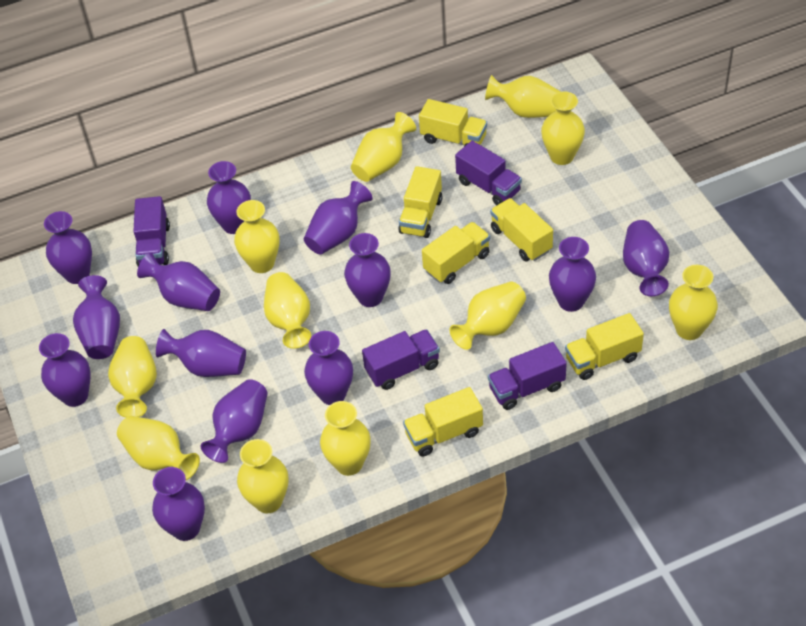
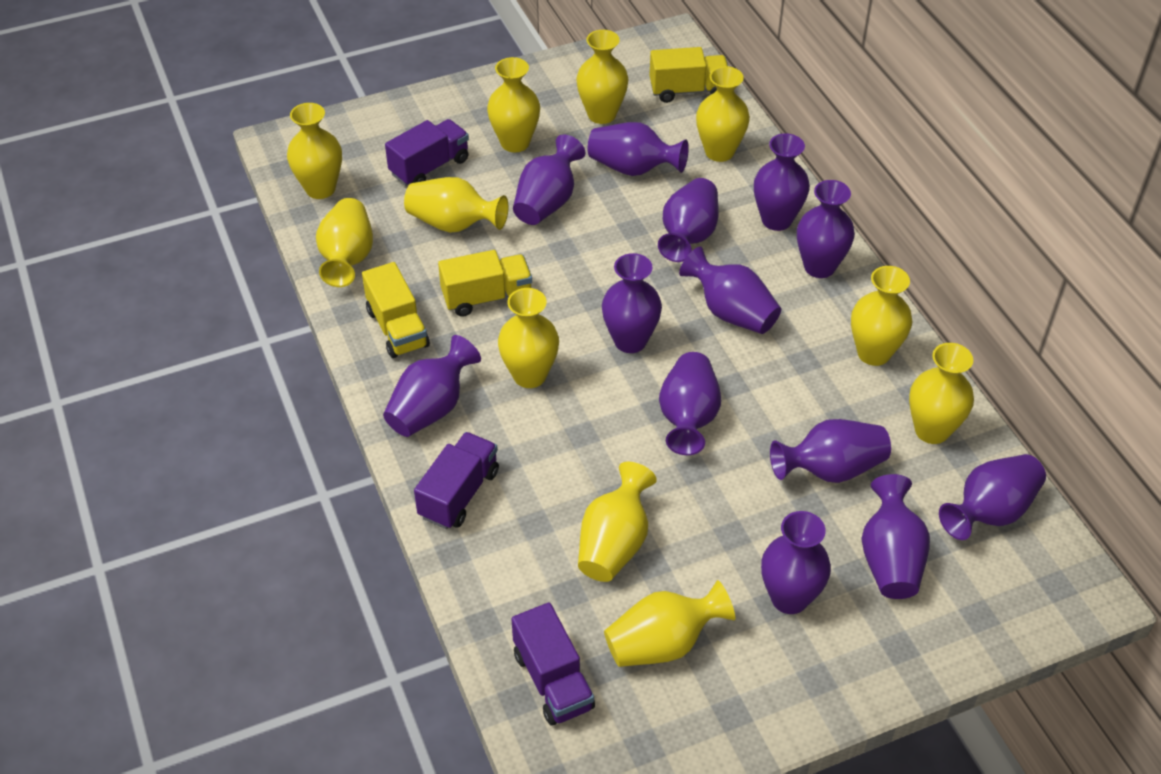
purple truck: 4 -> 3
yellow truck: 6 -> 3

